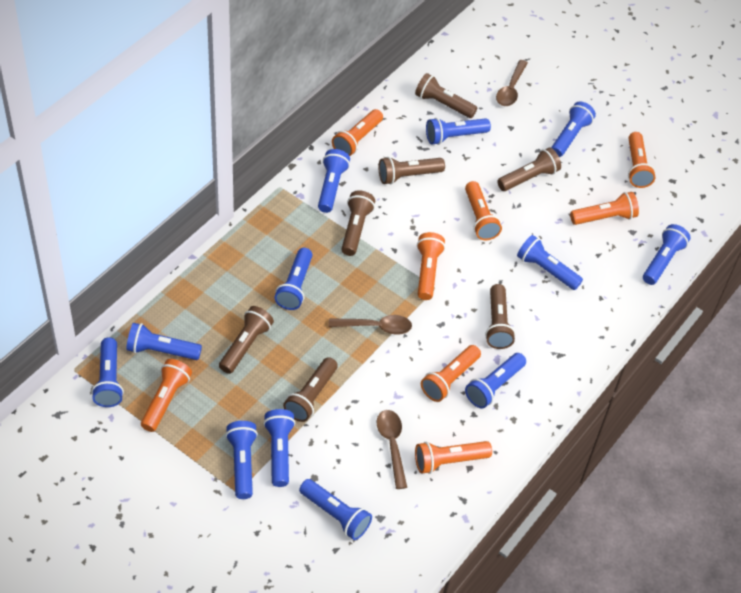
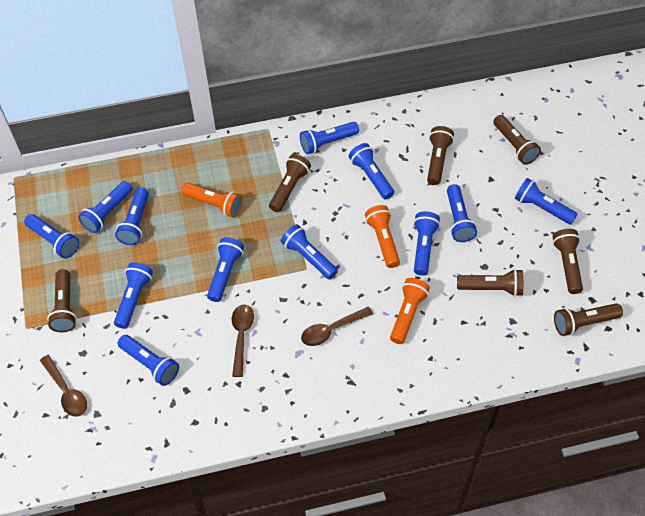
orange flashlight: 8 -> 3

